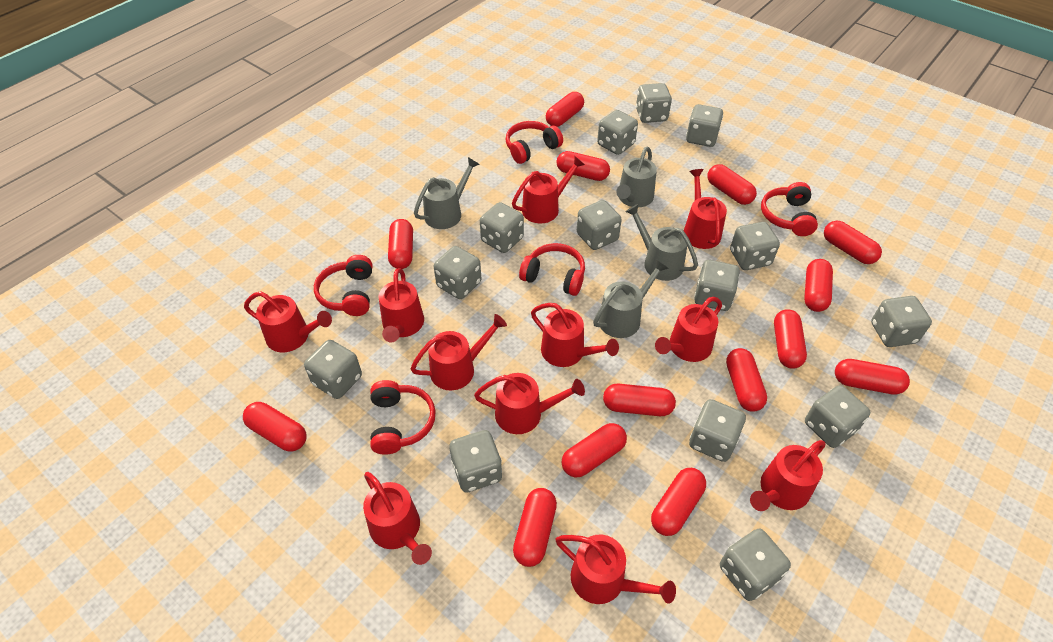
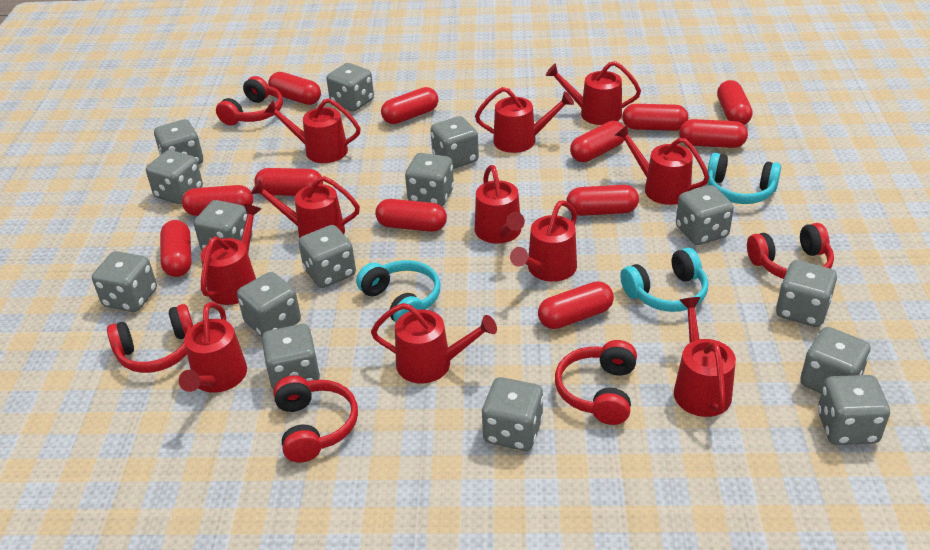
grey dice: 14 -> 15
grey watering can: 4 -> 0
red capsule: 14 -> 12
turquoise headphones: 0 -> 3

